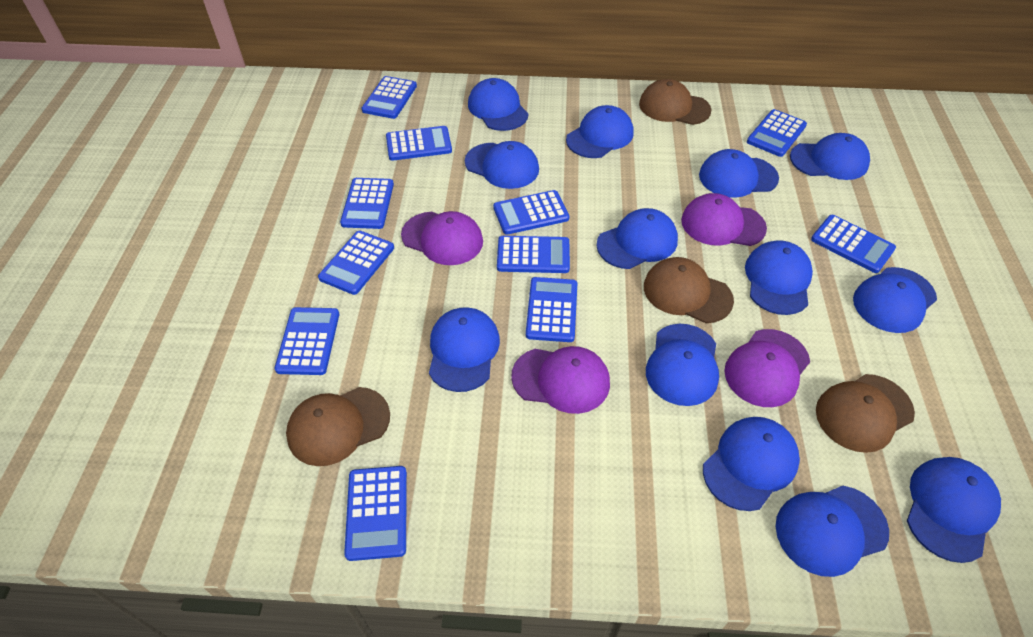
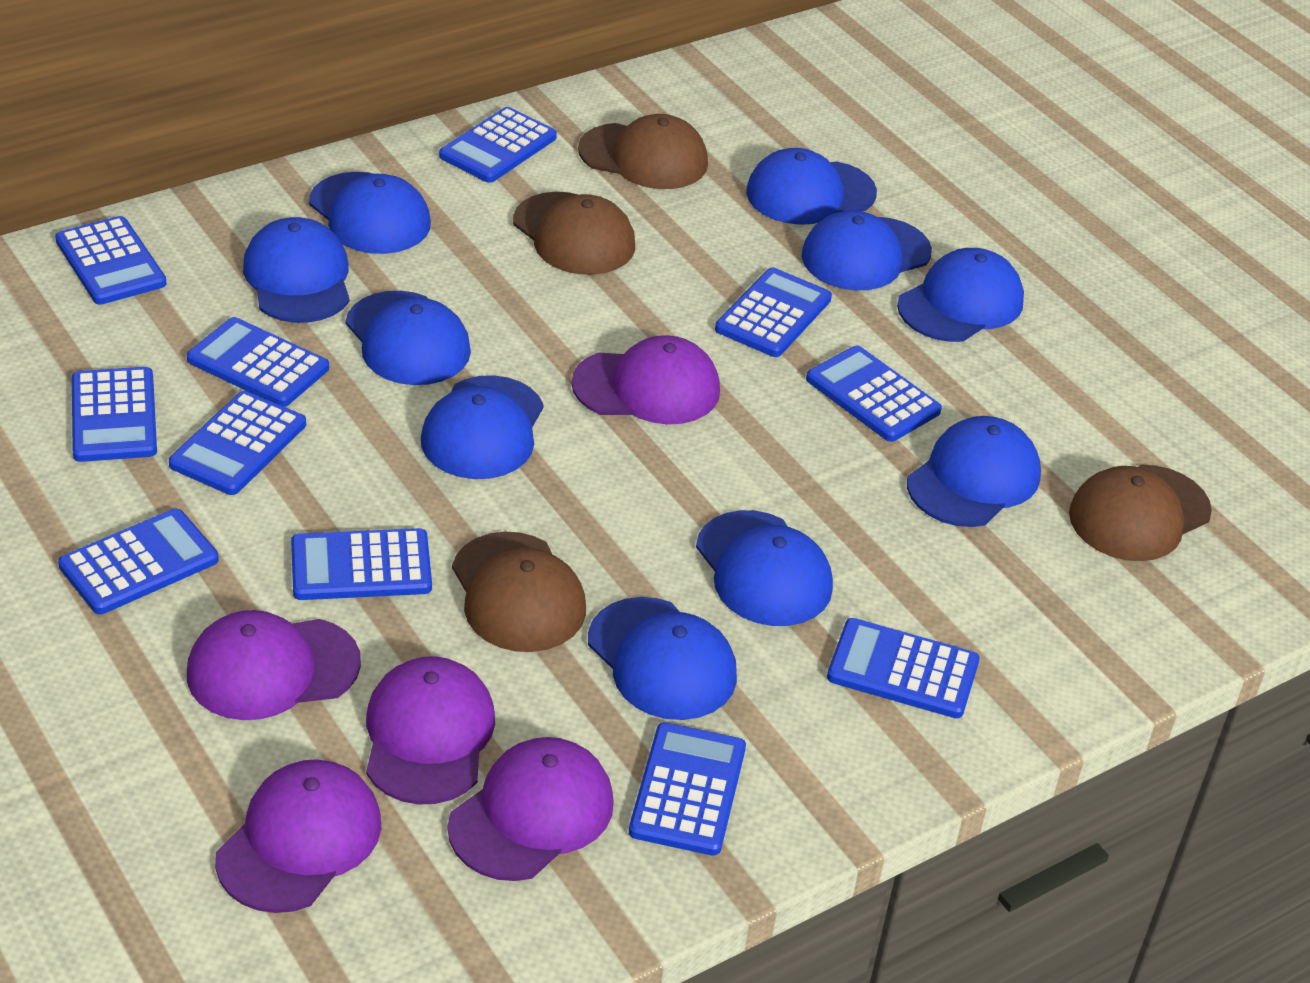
blue cap: 13 -> 10
purple cap: 4 -> 5

